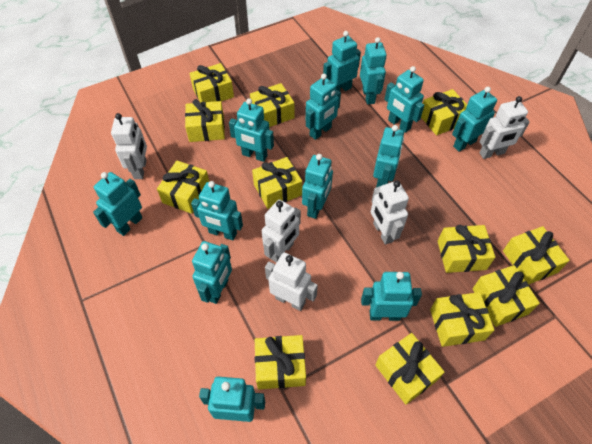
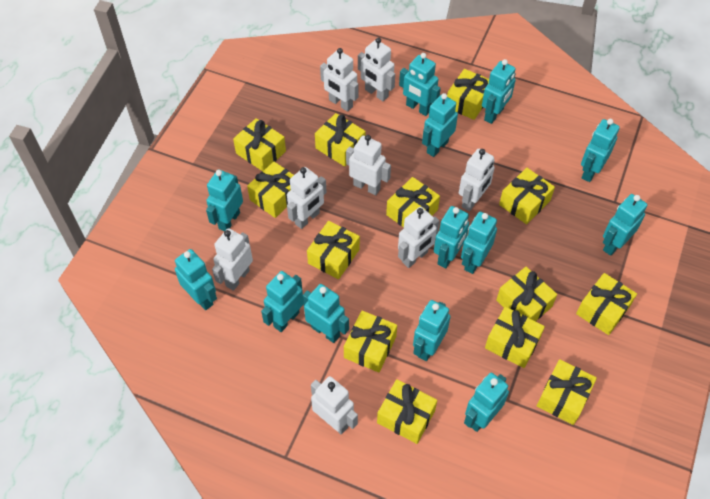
white robot: 5 -> 8
yellow gift: 12 -> 13

